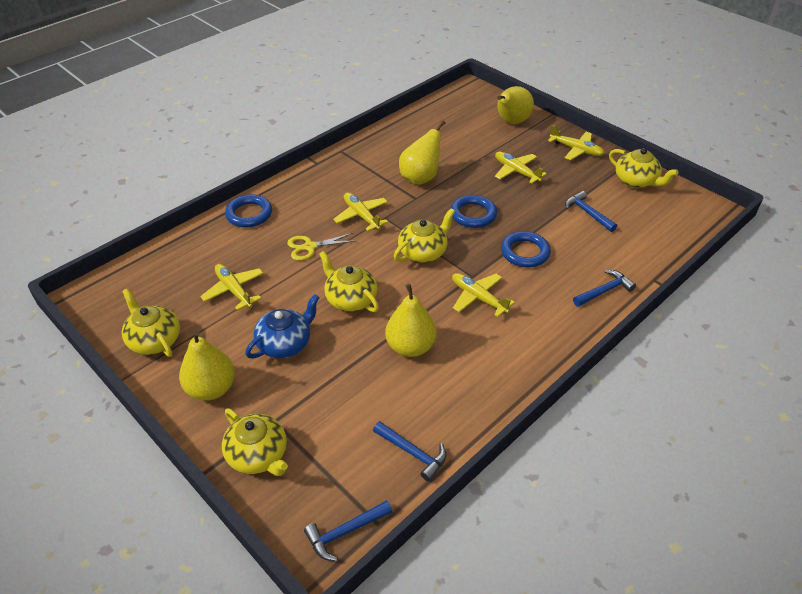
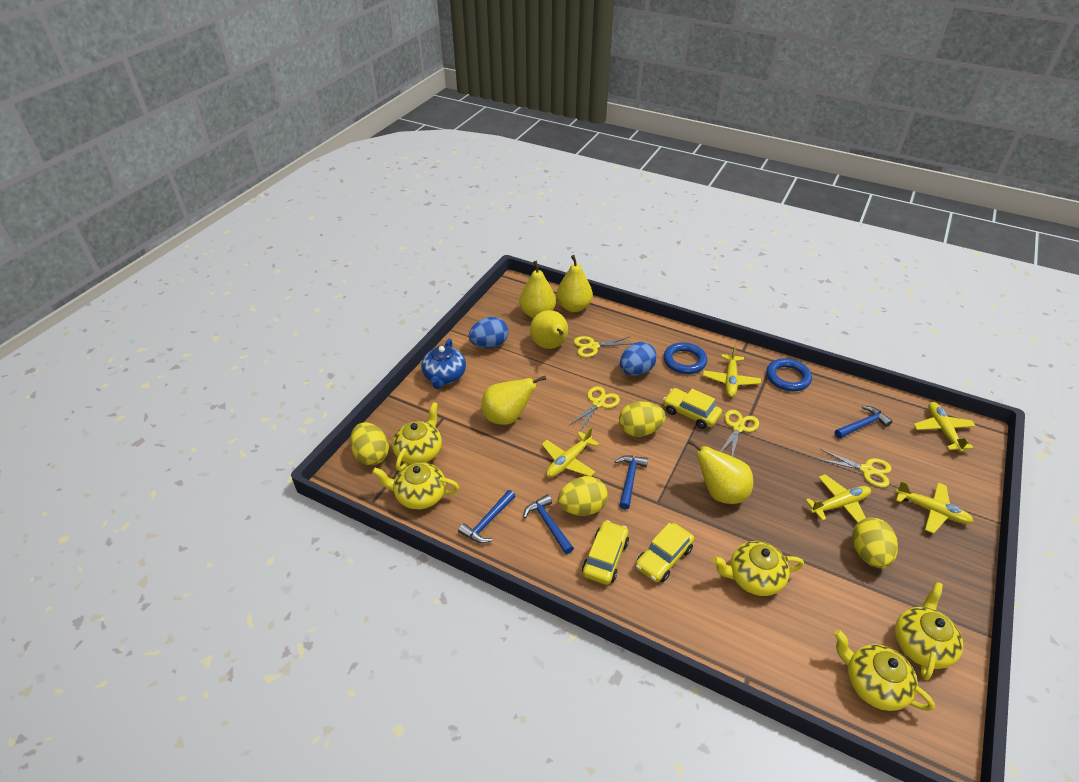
blue egg: 0 -> 2
blue ring: 3 -> 2
yellow car: 0 -> 3
yellow egg: 0 -> 4
yellow pear: 4 -> 5
yellow scissors: 1 -> 4

